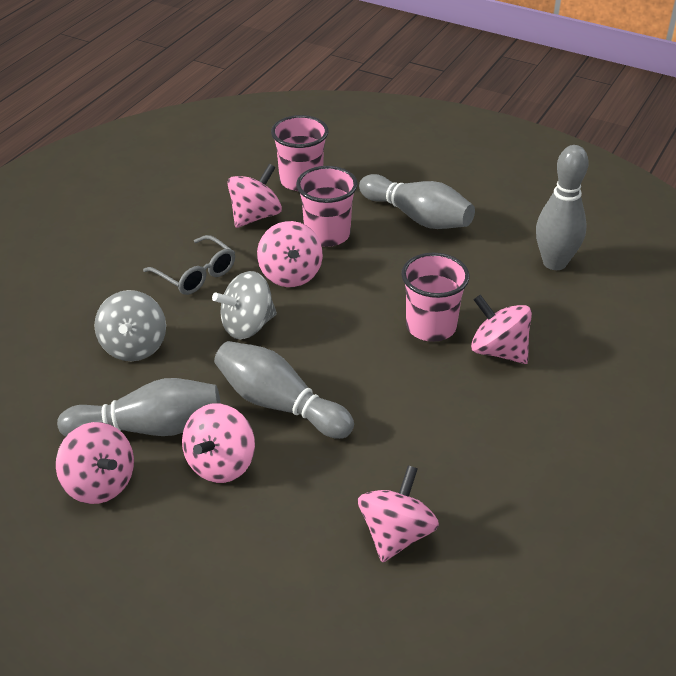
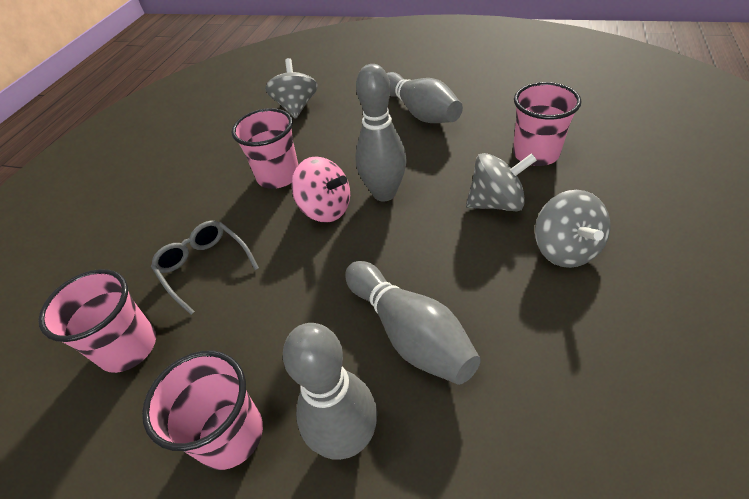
grey spinning top: 2 -> 3
pink cup: 3 -> 4
pink spinning top: 6 -> 1

